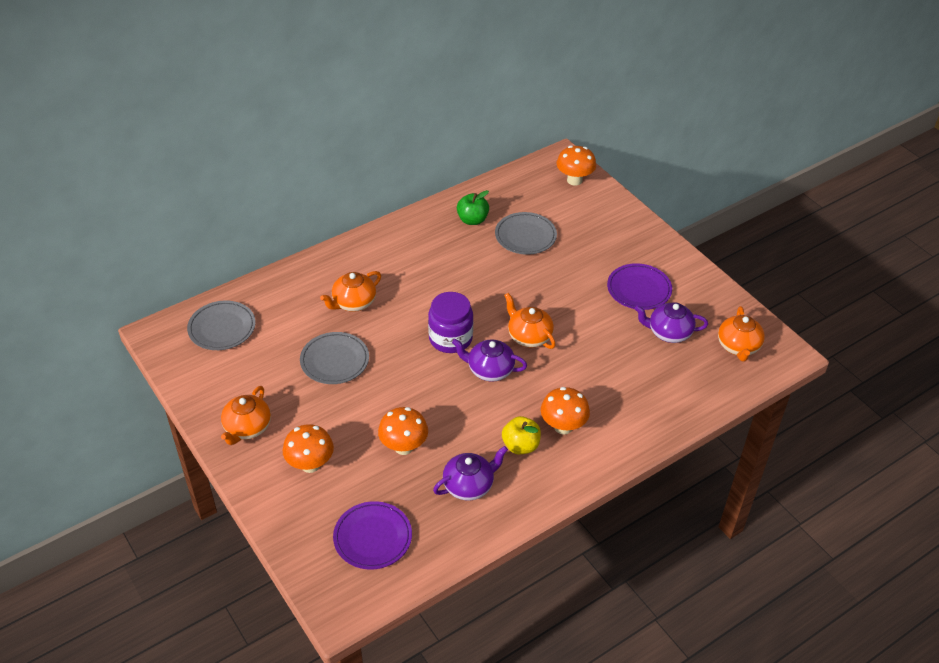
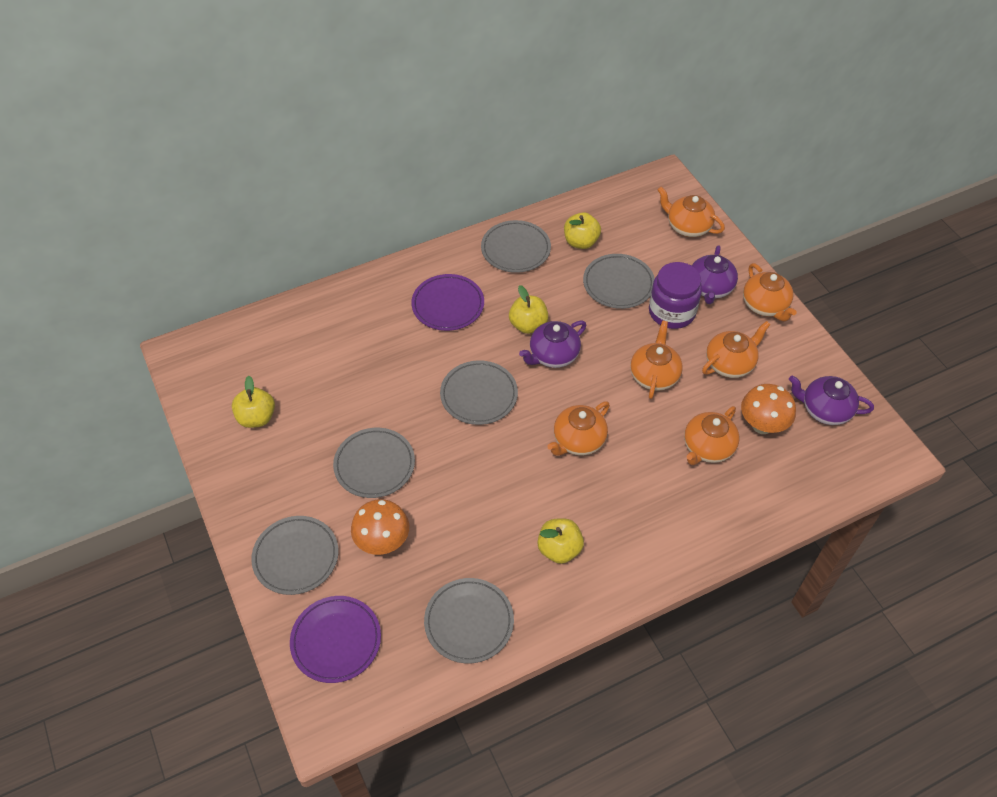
green apple: 1 -> 0
grey plate: 3 -> 6
orange mushroom: 4 -> 2
orange teapot: 4 -> 6
yellow apple: 1 -> 4

